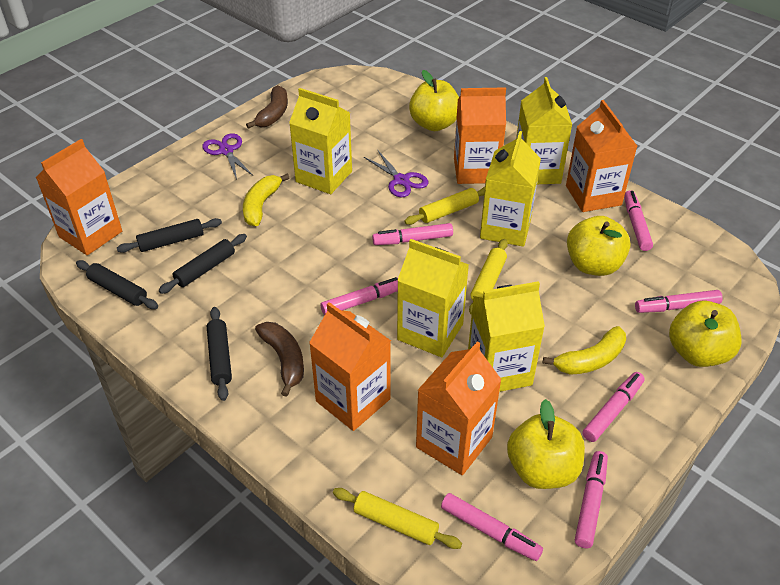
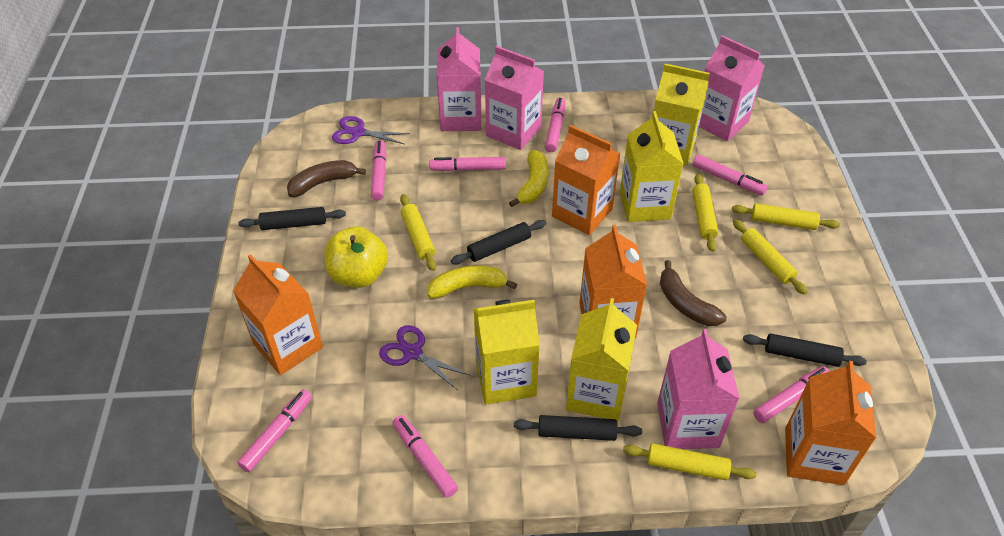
orange carton: 5 -> 4
pink carton: 0 -> 4
yellow apple: 4 -> 1
yellow carton: 5 -> 4
yellow rolling pin: 3 -> 5

